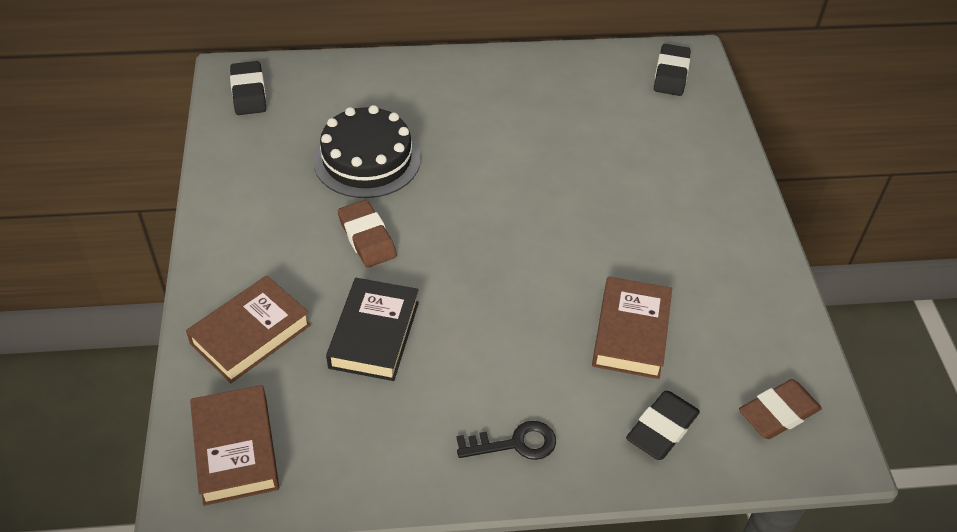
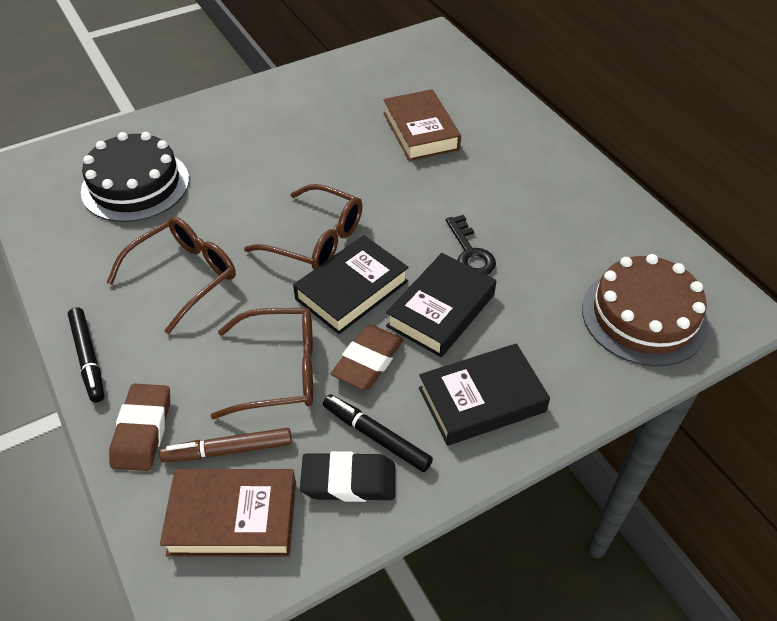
black book: 1 -> 3
black eraser: 3 -> 1
black marker: 0 -> 2
brown book: 3 -> 2
brown cake: 0 -> 1
brown glasses: 0 -> 3
brown marker: 0 -> 1

